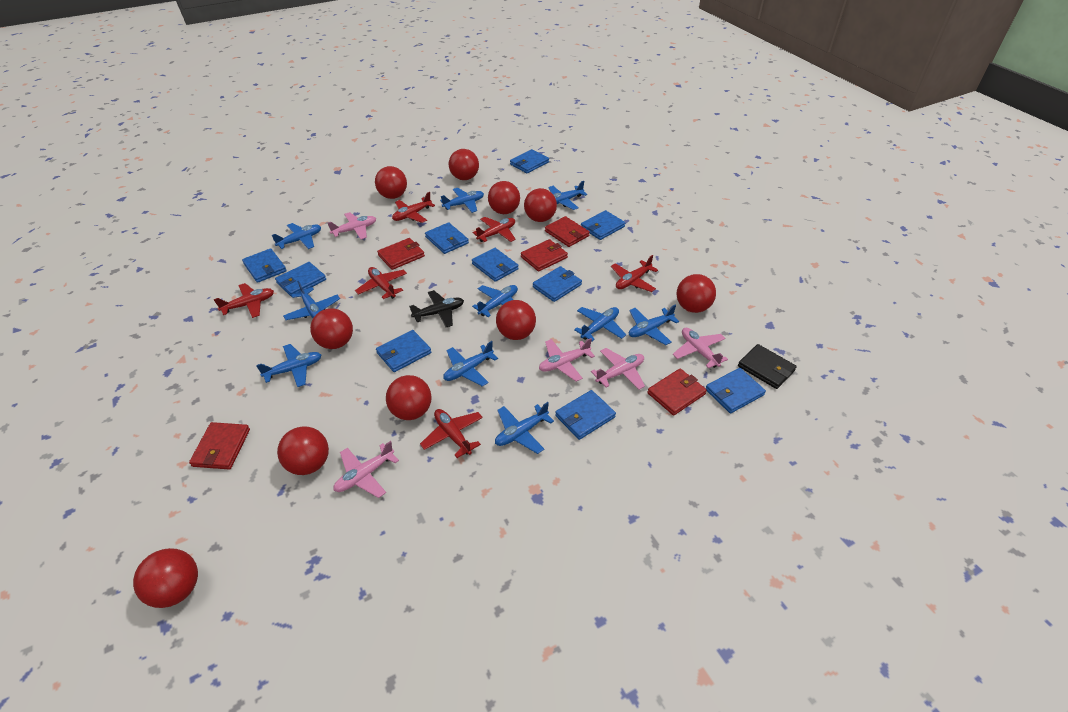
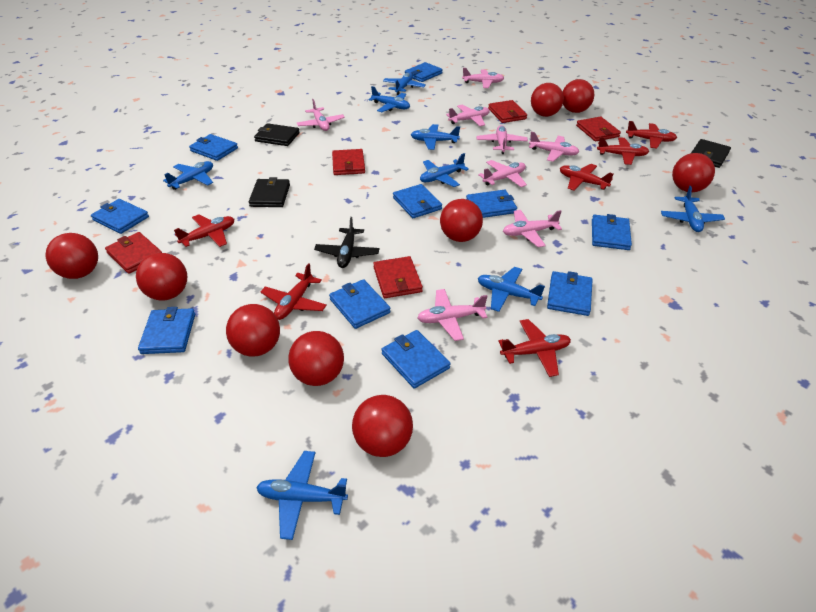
black wallet: 1 -> 3
blue plane: 10 -> 8
pink plane: 5 -> 8
red ball: 10 -> 9

